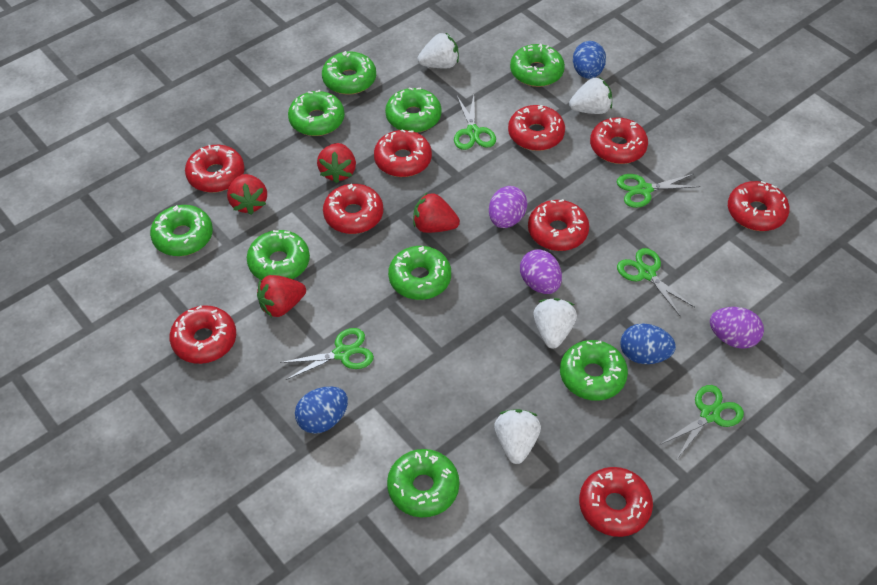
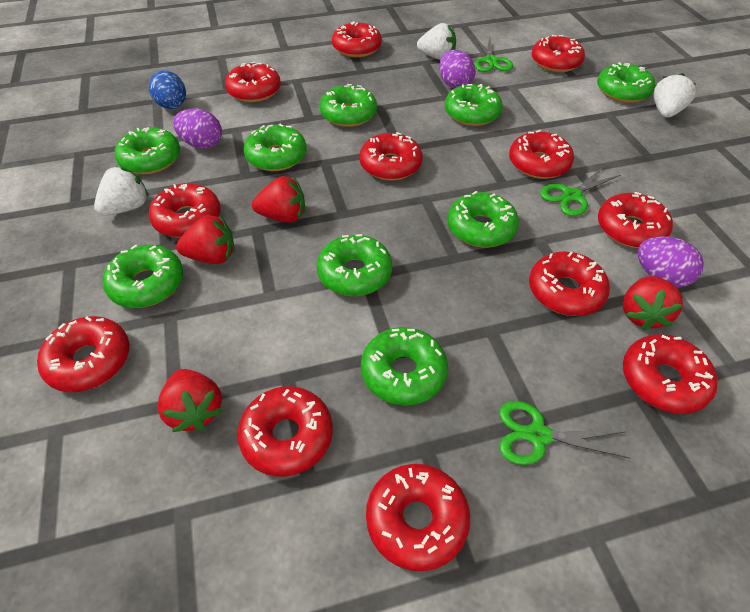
blue egg: 3 -> 1
green scissors: 5 -> 3
red donut: 9 -> 12
white strawberry: 4 -> 3

